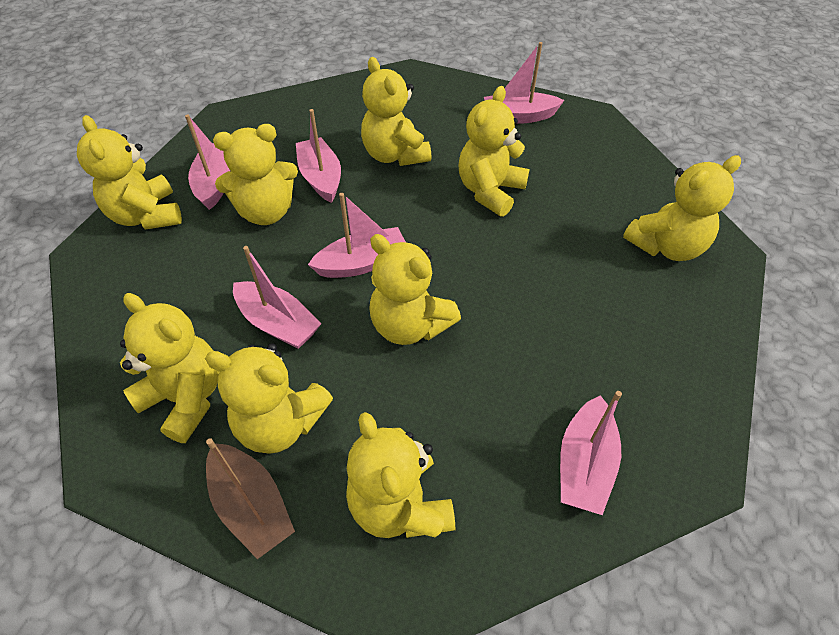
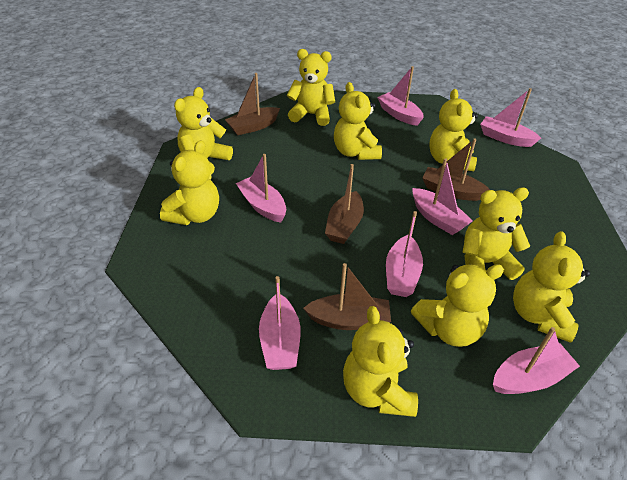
brown boat: 1 -> 4
pink boat: 6 -> 7

